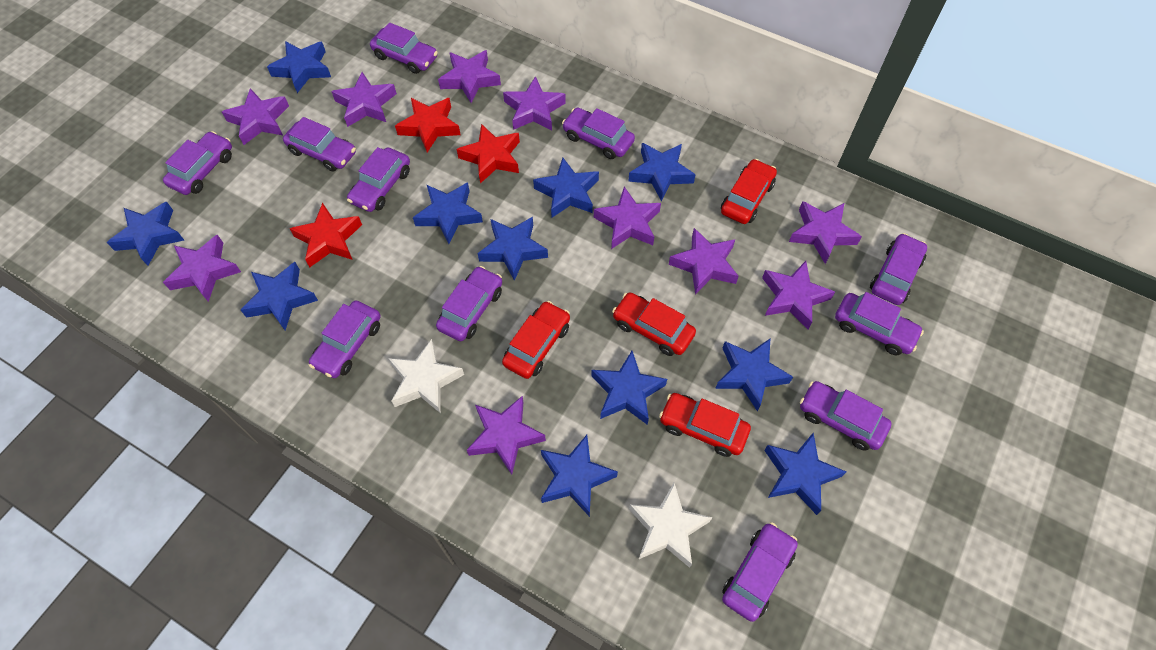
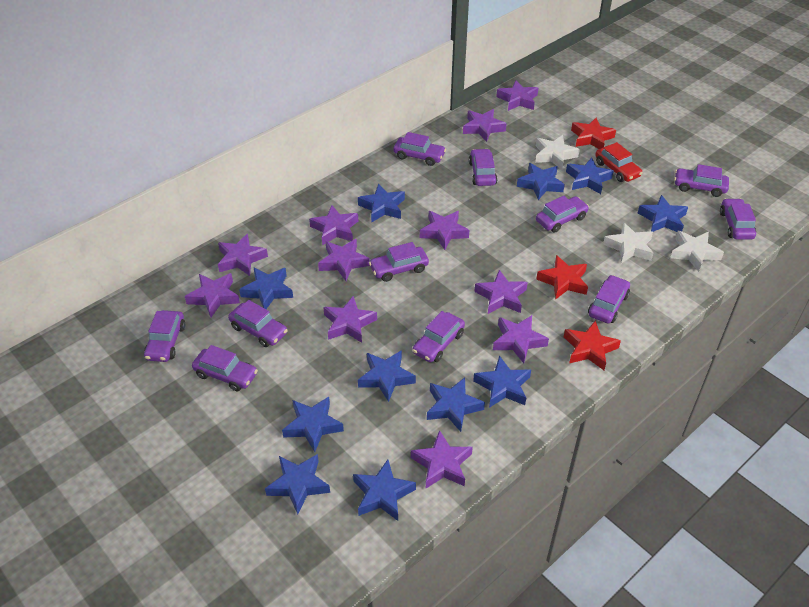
purple star: 10 -> 11
red car: 4 -> 1
white star: 2 -> 3

